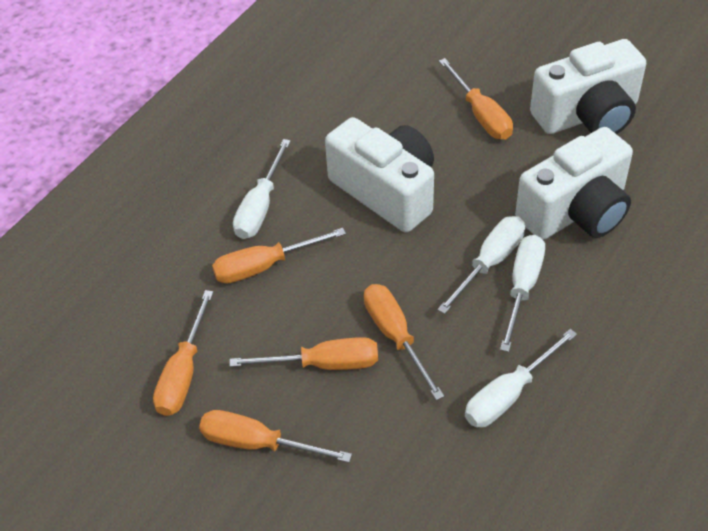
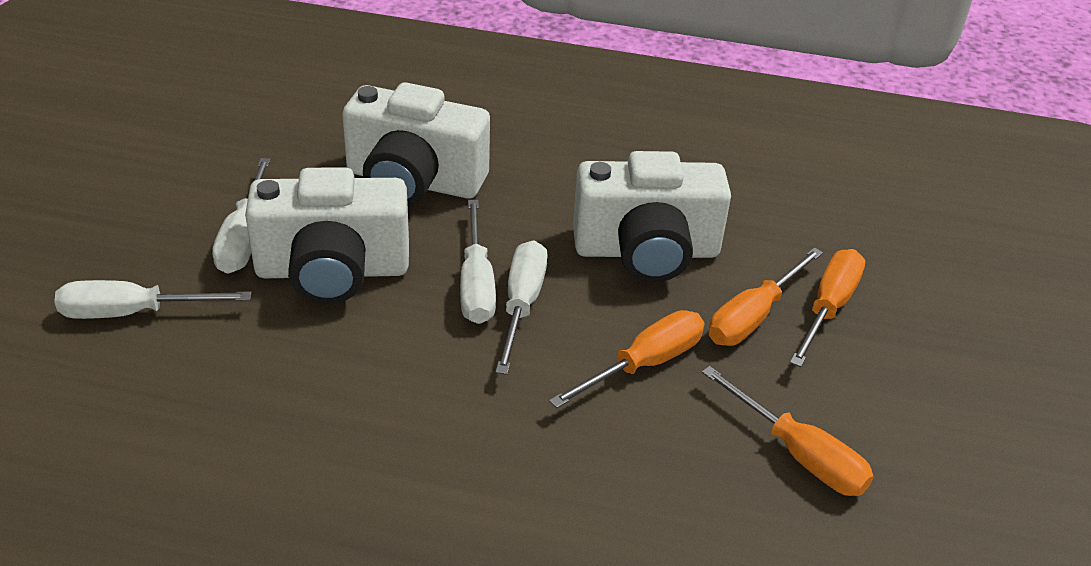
orange screwdriver: 6 -> 4

